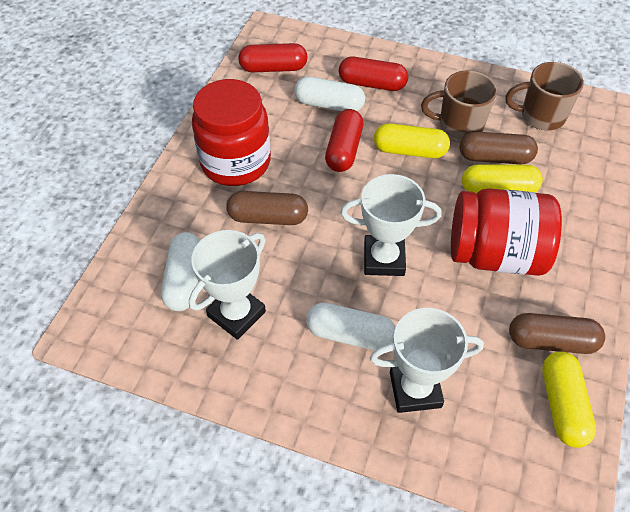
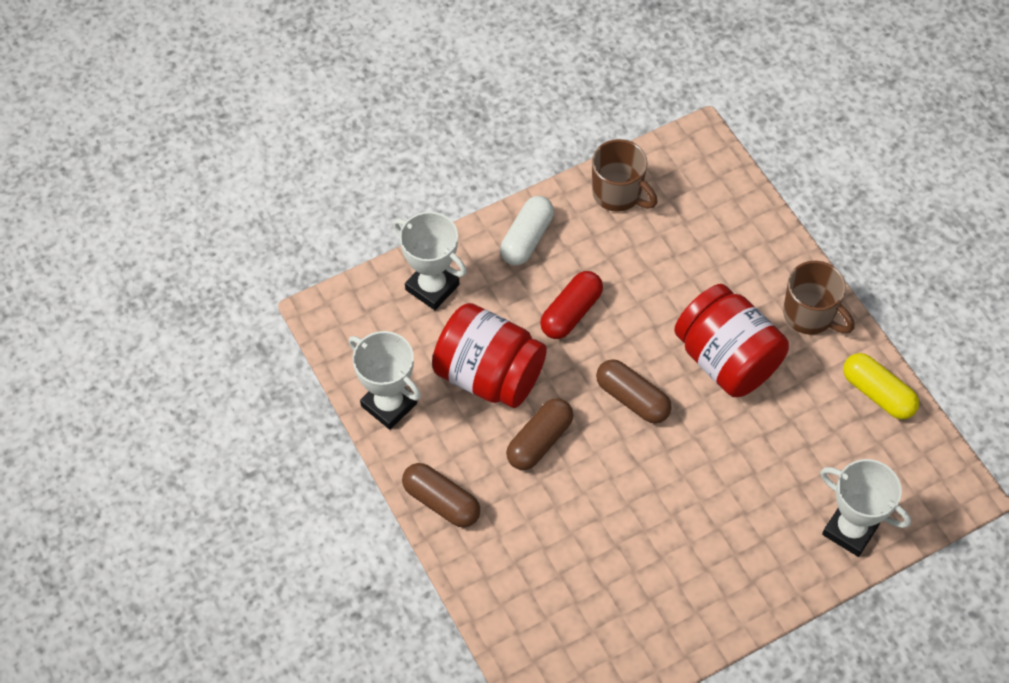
red capsule: 3 -> 1
white capsule: 3 -> 1
yellow capsule: 3 -> 1

